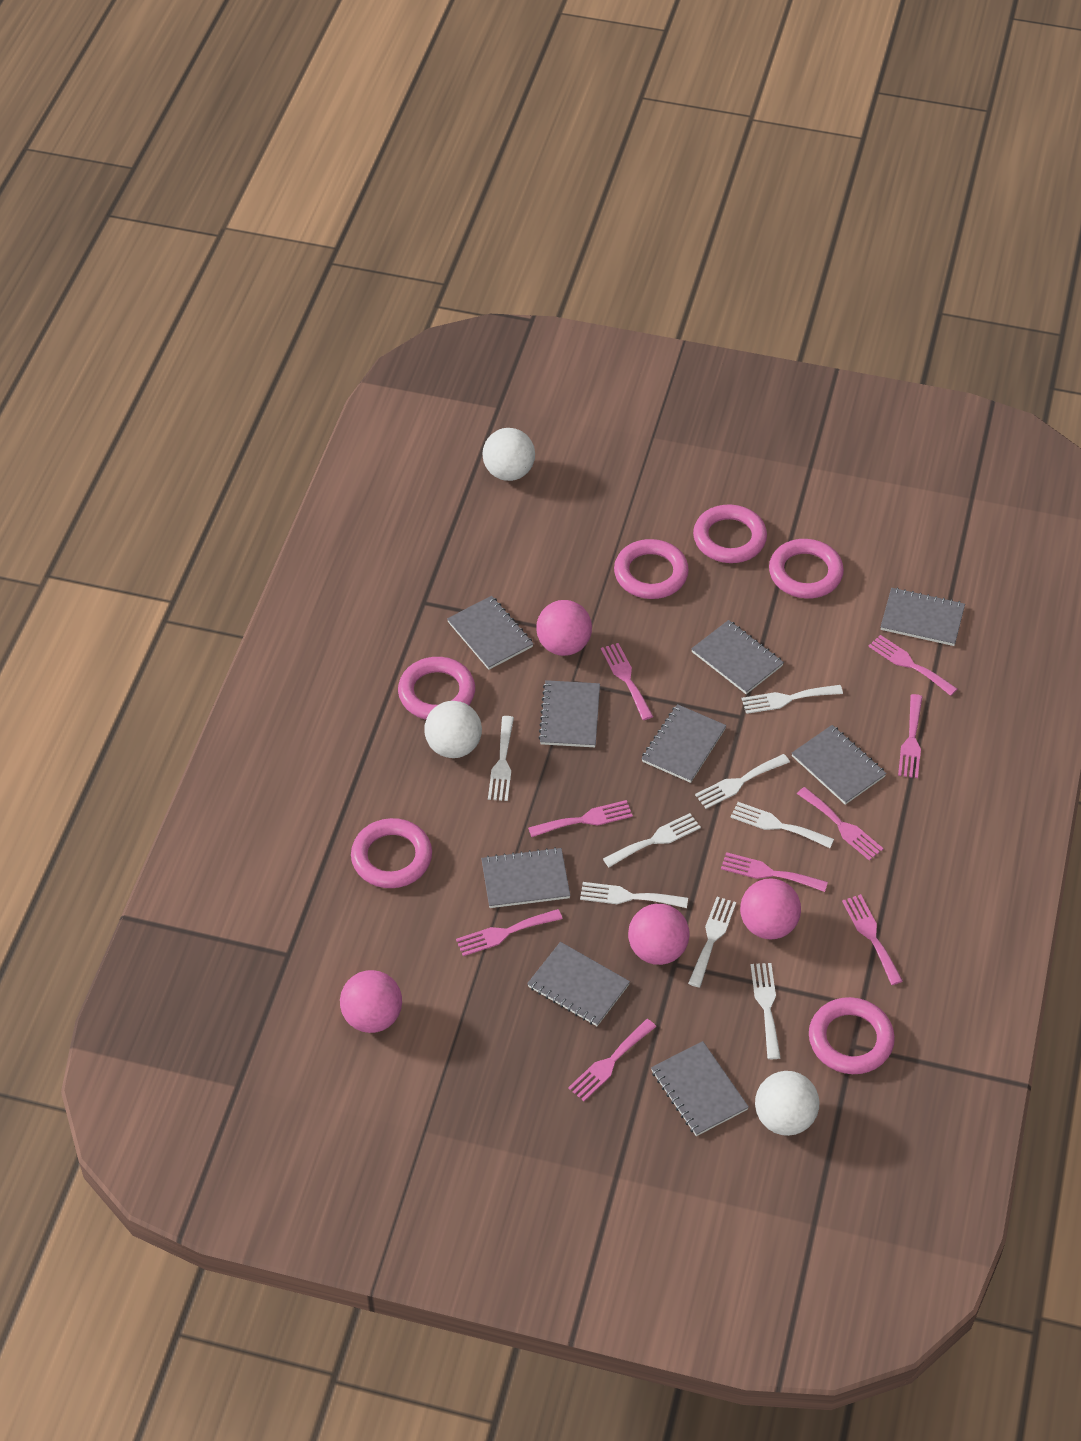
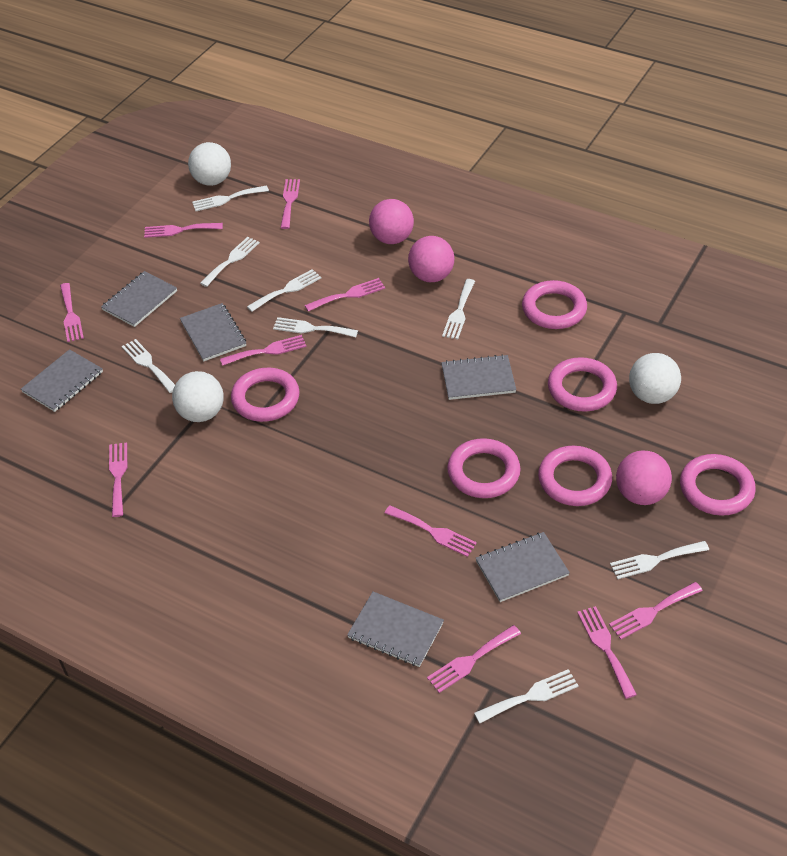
grey notebook: 9 -> 6
pink ball: 4 -> 3
pink fork: 9 -> 10

